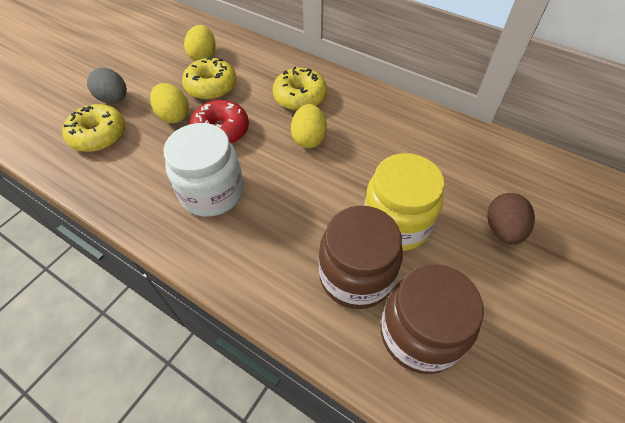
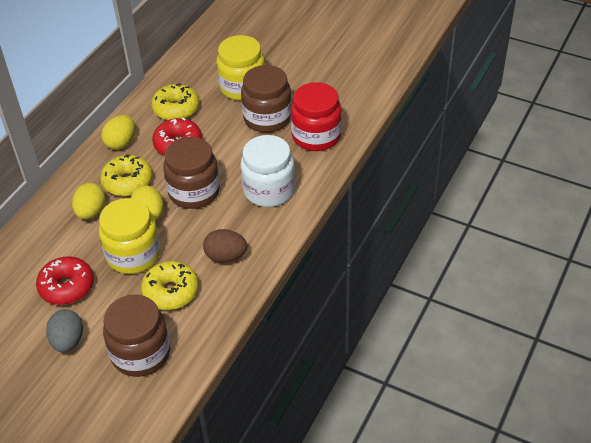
brown jar: 2 -> 3
red donut: 1 -> 2
red jar: 0 -> 1
yellow jar: 1 -> 2

